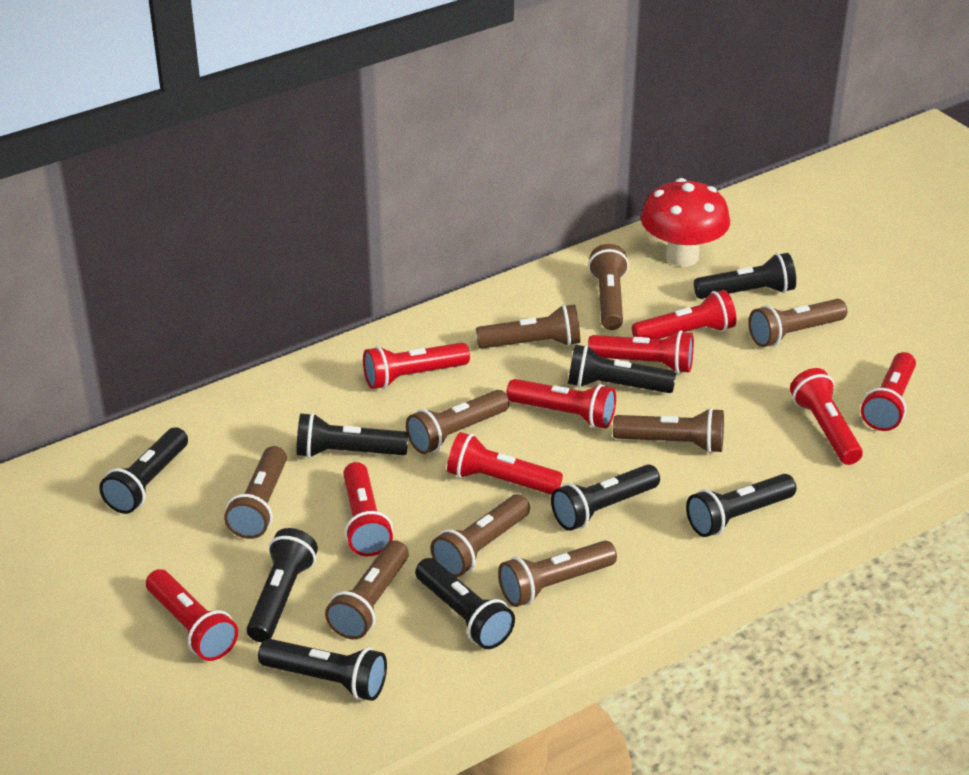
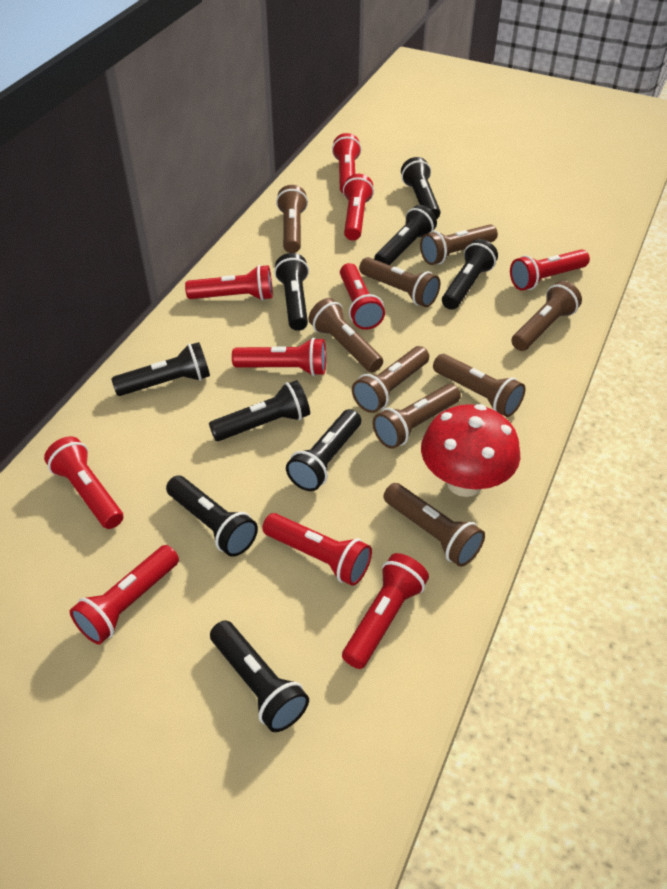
red flashlight: 9 -> 10

